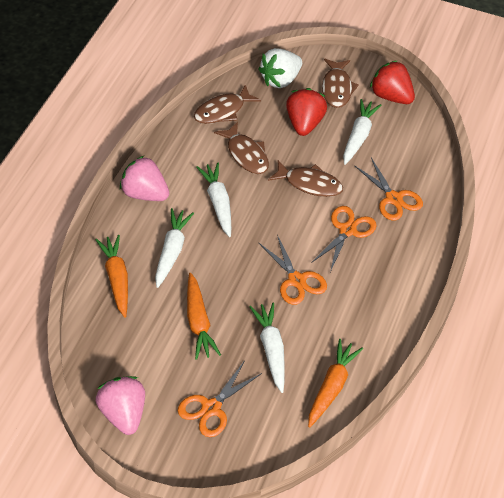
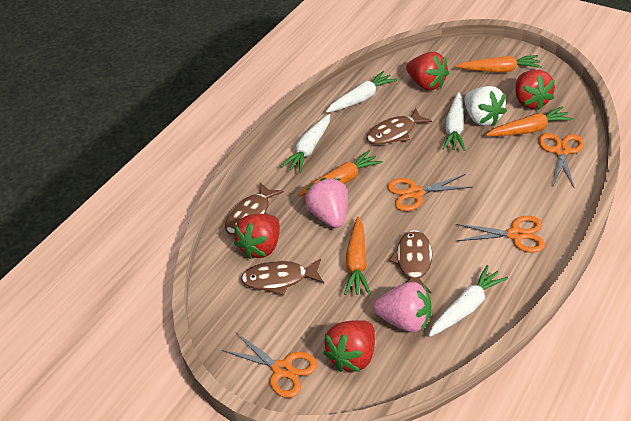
orange carrot: 3 -> 4
red strawberry: 2 -> 4

